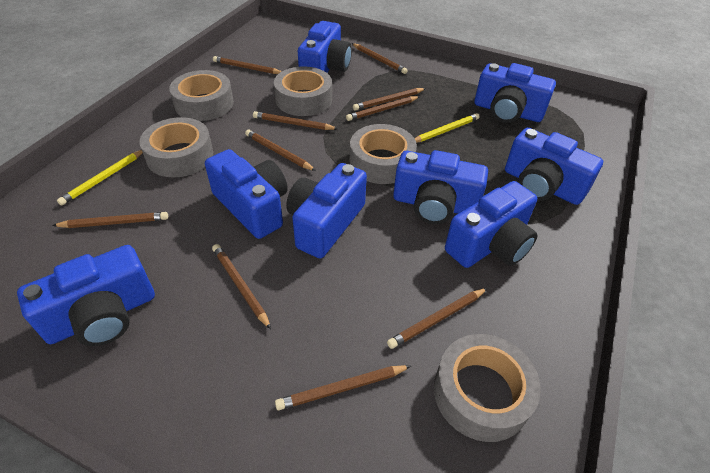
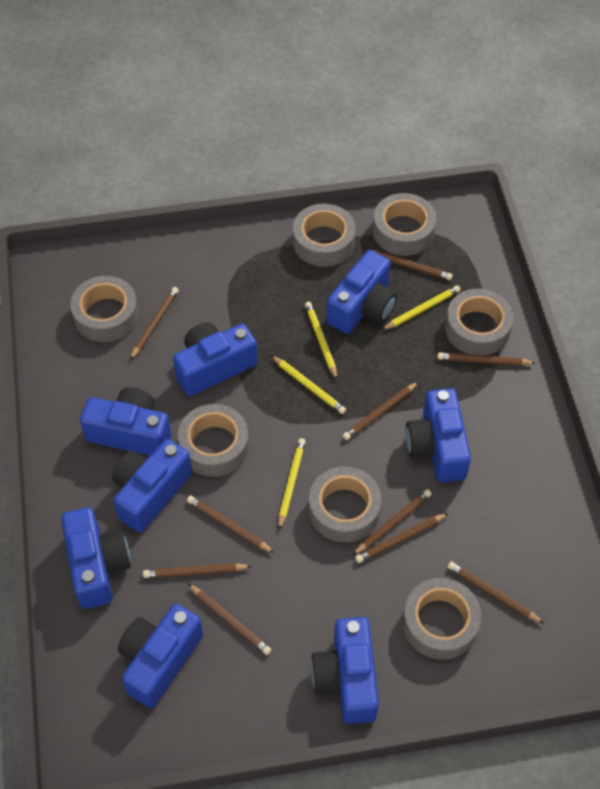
grey tape: 5 -> 7
yellow pencil: 2 -> 4

